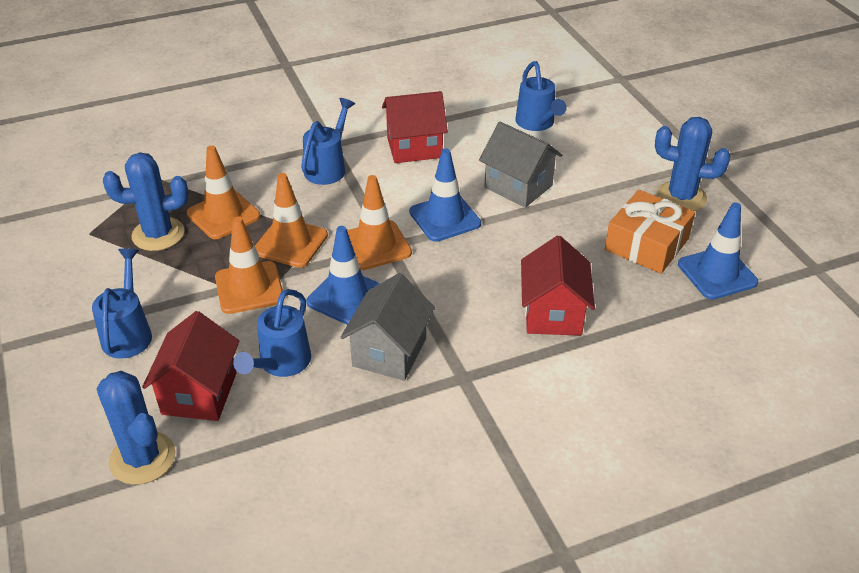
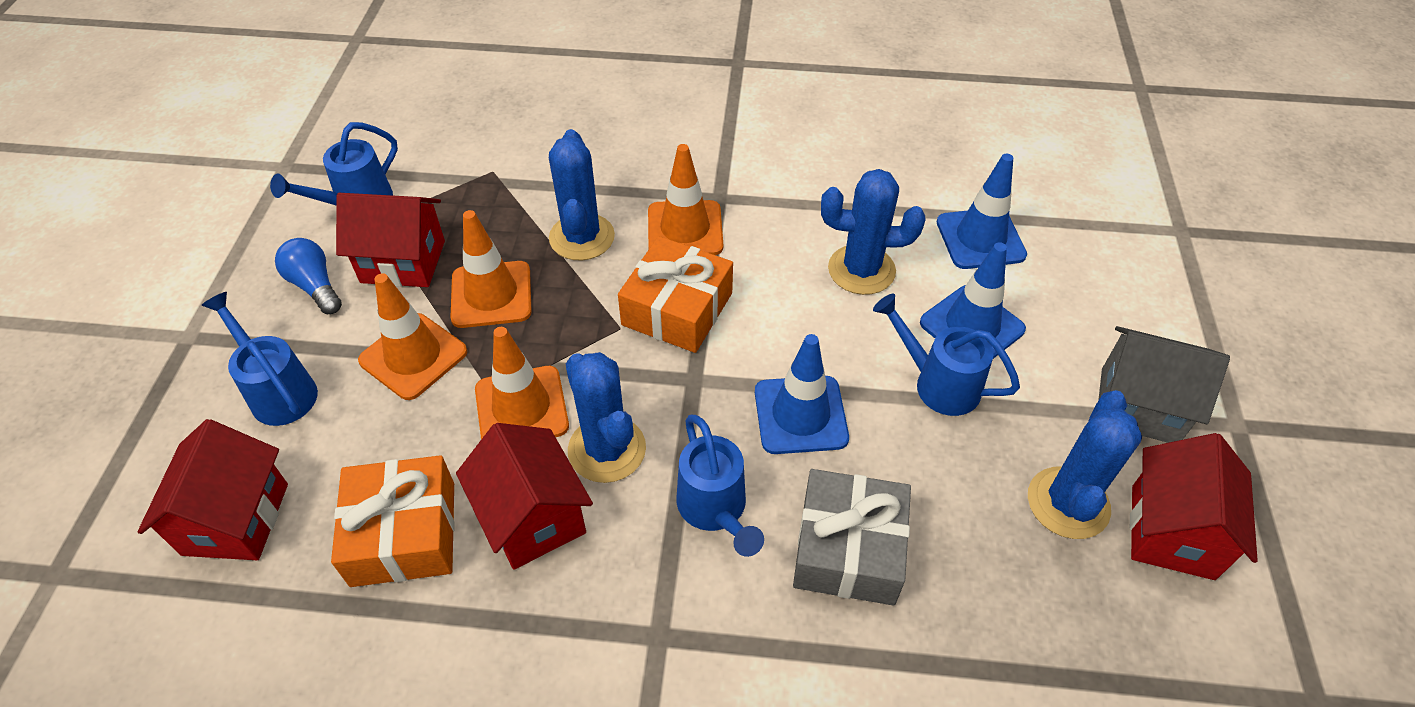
blue cactus: 3 -> 4
blue light bulb: 0 -> 1
grey gift: 0 -> 1
grey house: 2 -> 1
orange gift: 1 -> 2
red house: 3 -> 4

